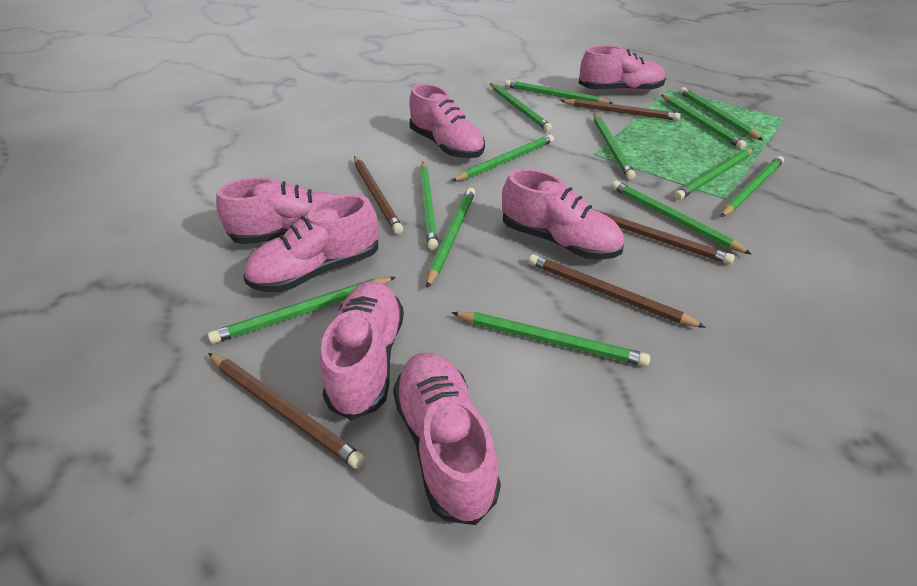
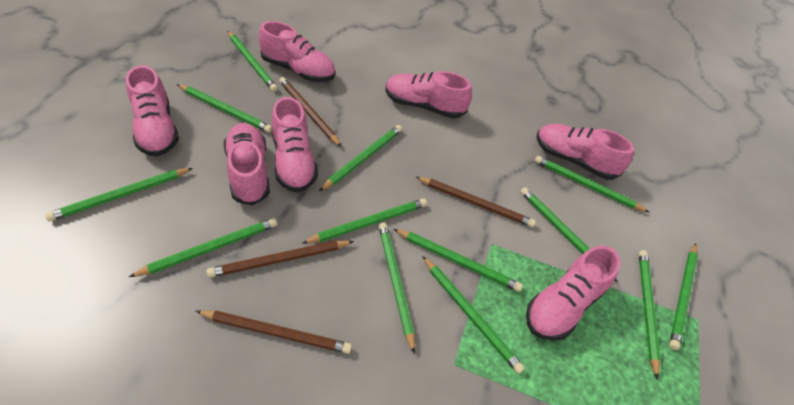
brown pencil: 5 -> 4

